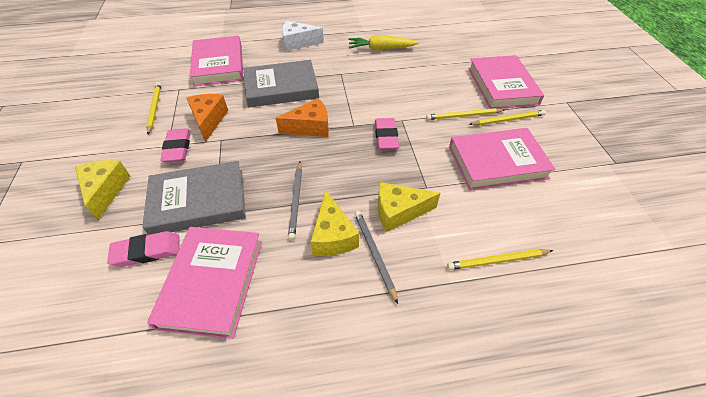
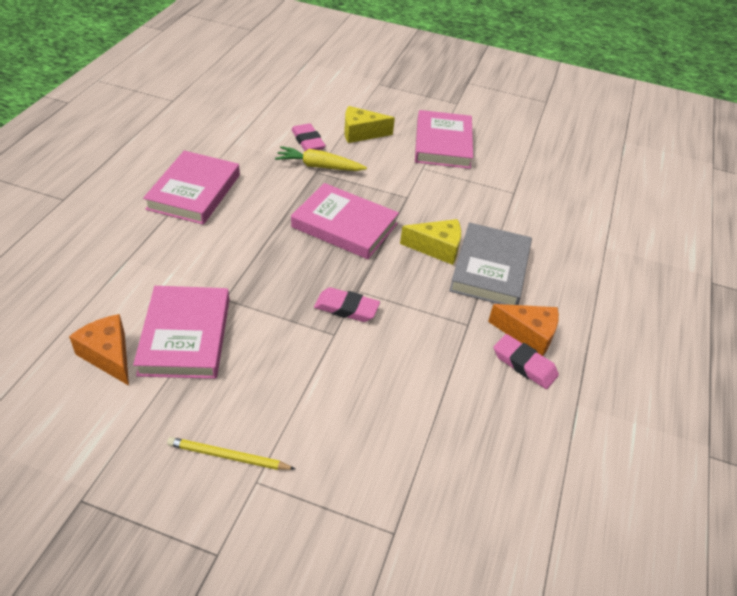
grey book: 2 -> 1
grey pencil: 2 -> 0
white cheese: 1 -> 0
yellow cheese: 3 -> 2
yellow pencil: 4 -> 1

